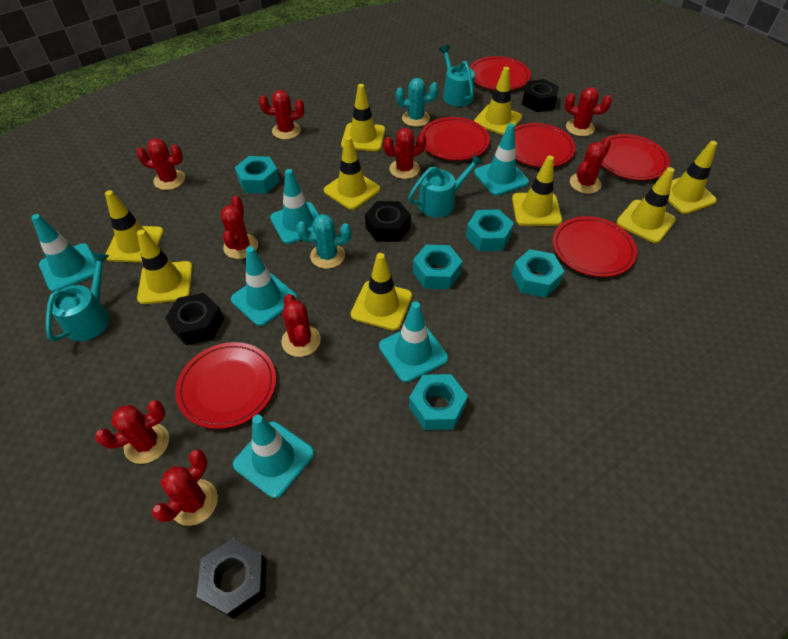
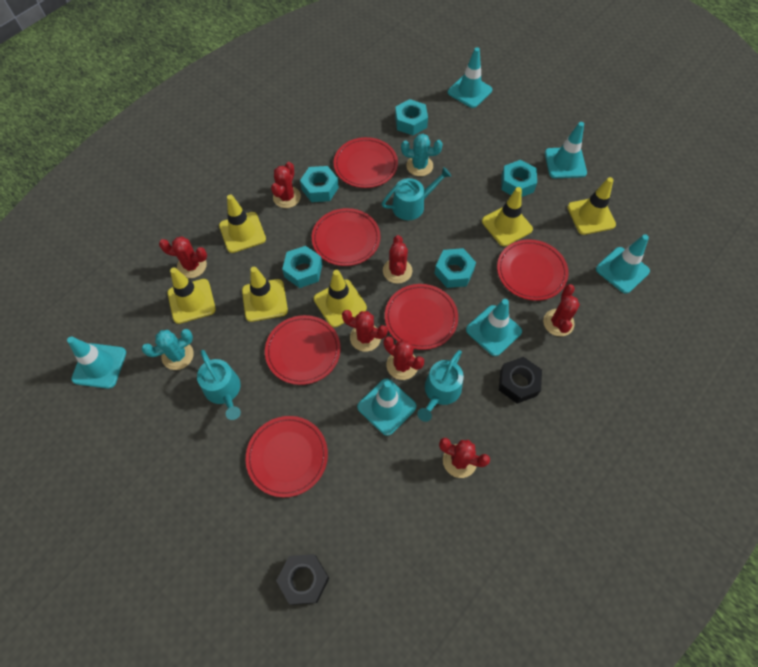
black nut: 4 -> 2
red cactus: 9 -> 7
yellow traffic cone: 9 -> 6

